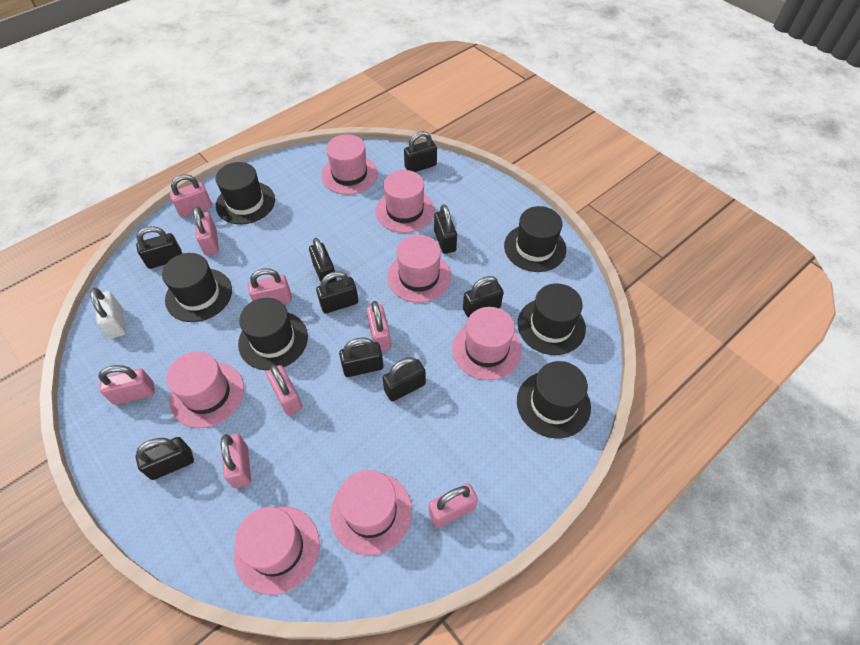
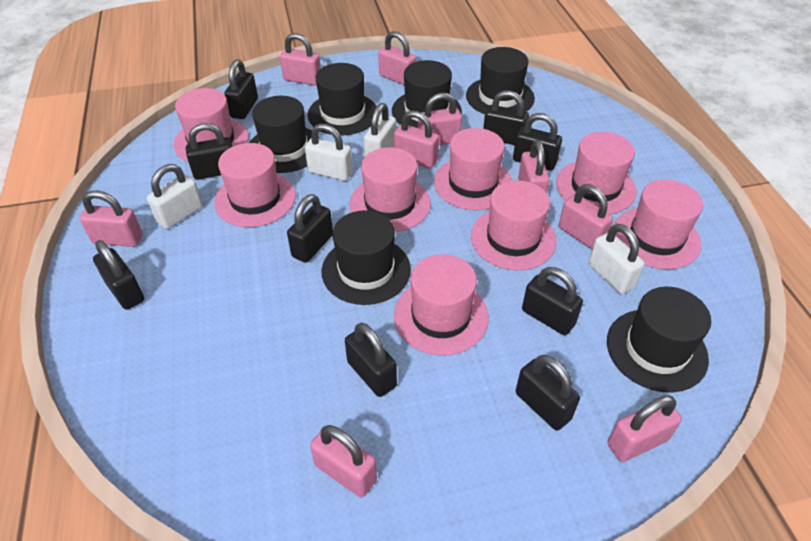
pink hat: 7 -> 8
pink padlock: 8 -> 9
white padlock: 1 -> 4

